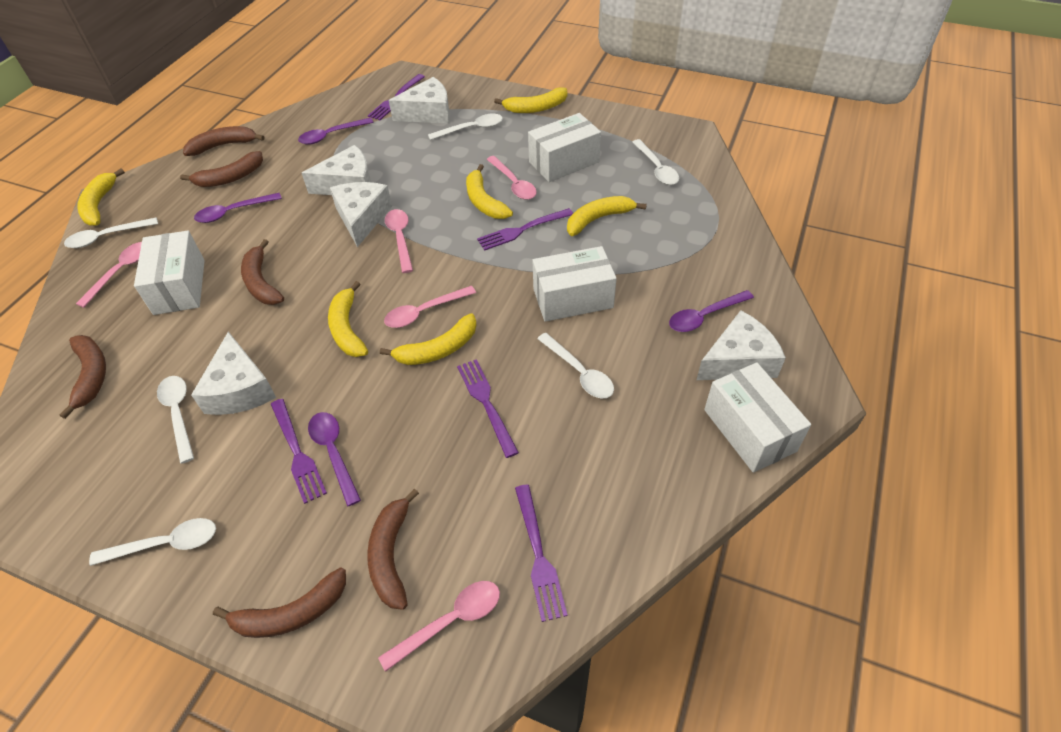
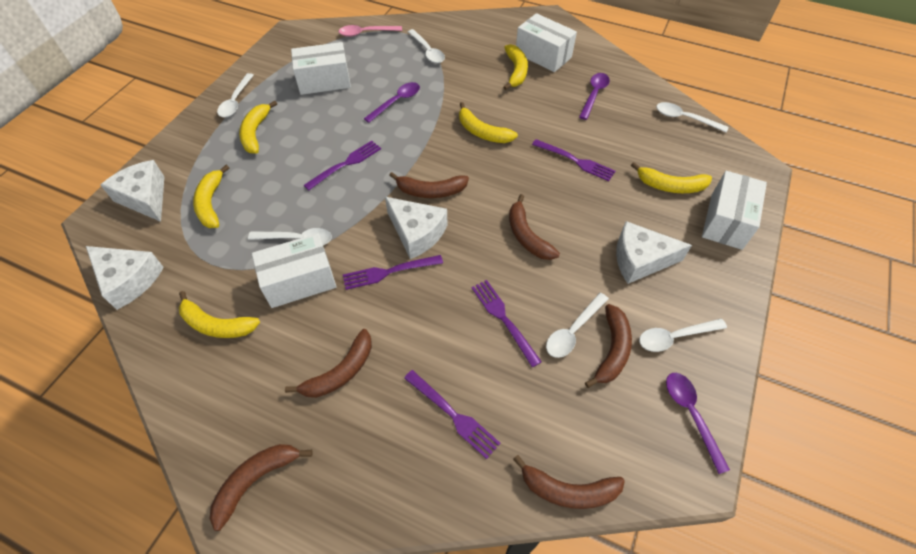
pink spoon: 5 -> 1
purple spoon: 4 -> 3
white cheese: 5 -> 4

